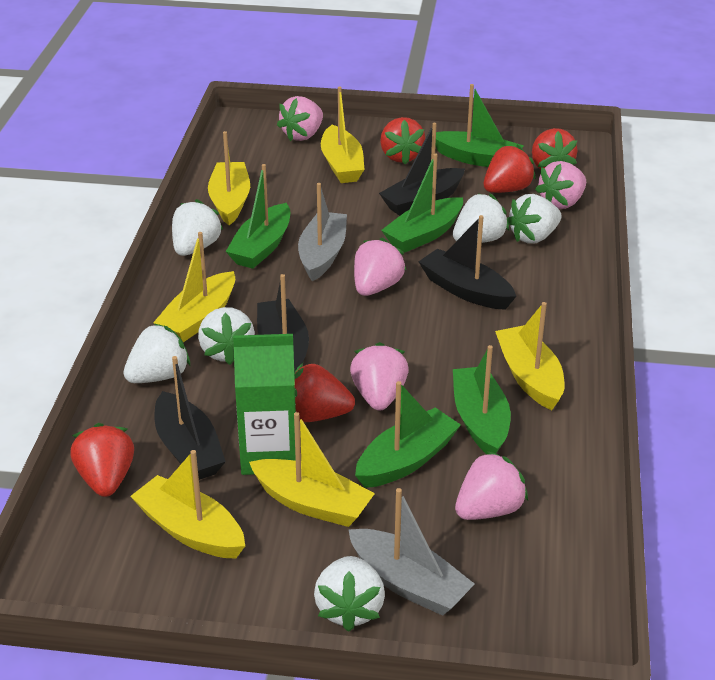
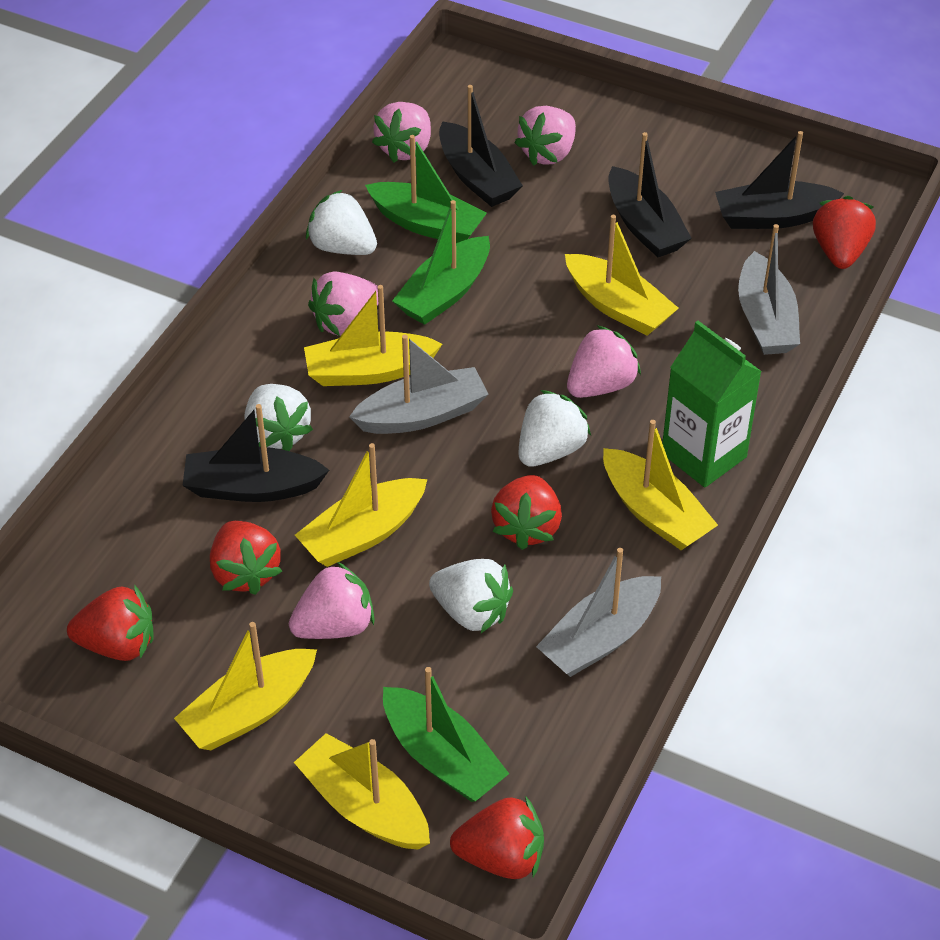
green boat: 5 -> 3
grey boat: 2 -> 3
white strawberry: 6 -> 4

